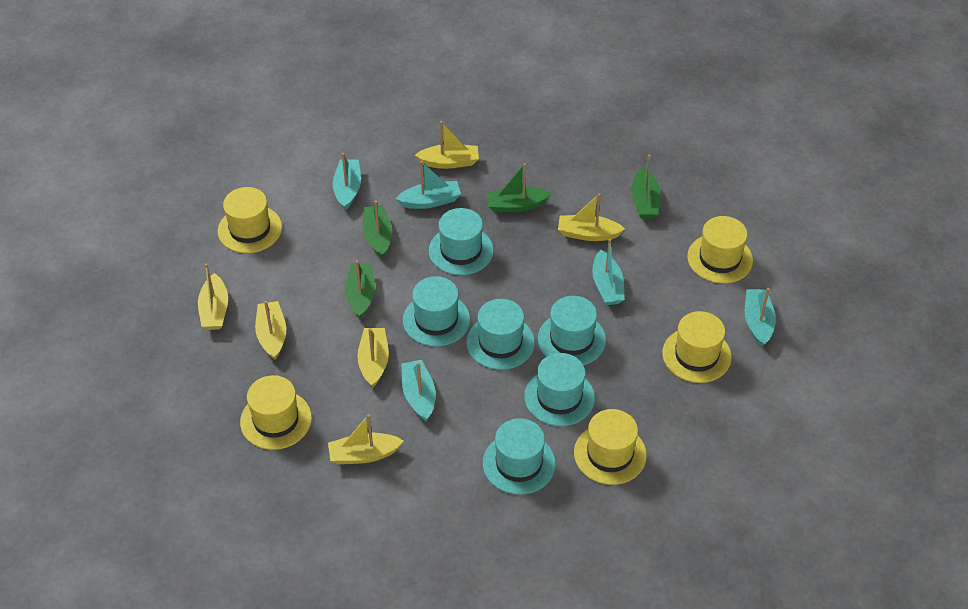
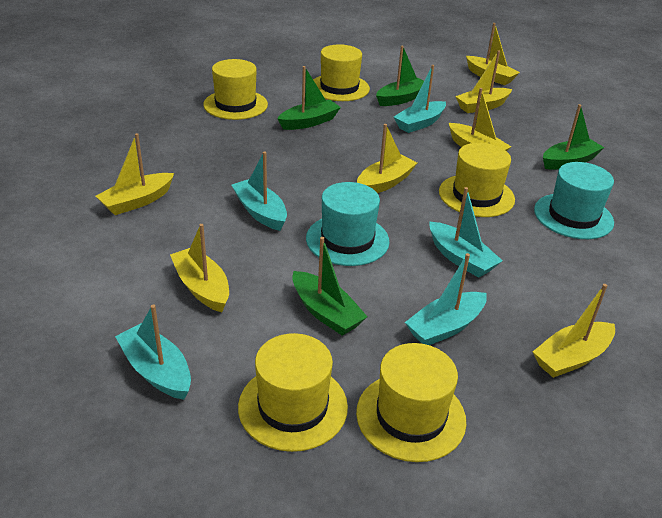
turquoise hat: 6 -> 2
yellow boat: 6 -> 7

